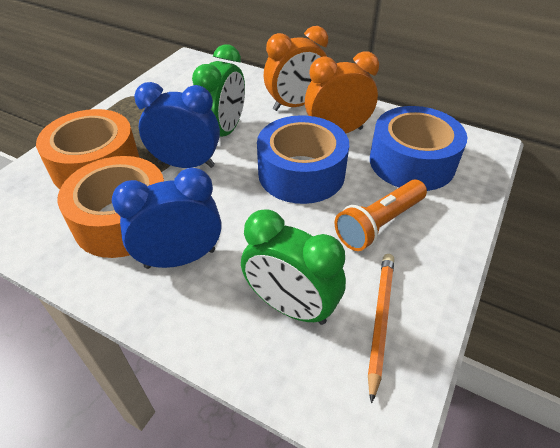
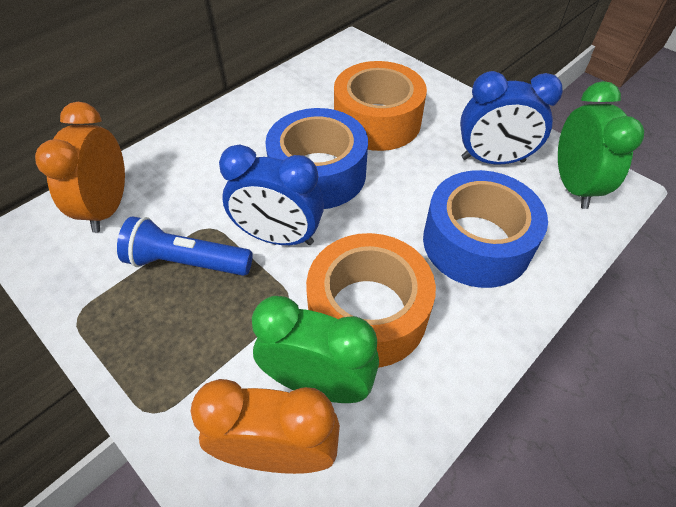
blue flashlight: 0 -> 1
orange flashlight: 1 -> 0
orange pencil: 1 -> 0

